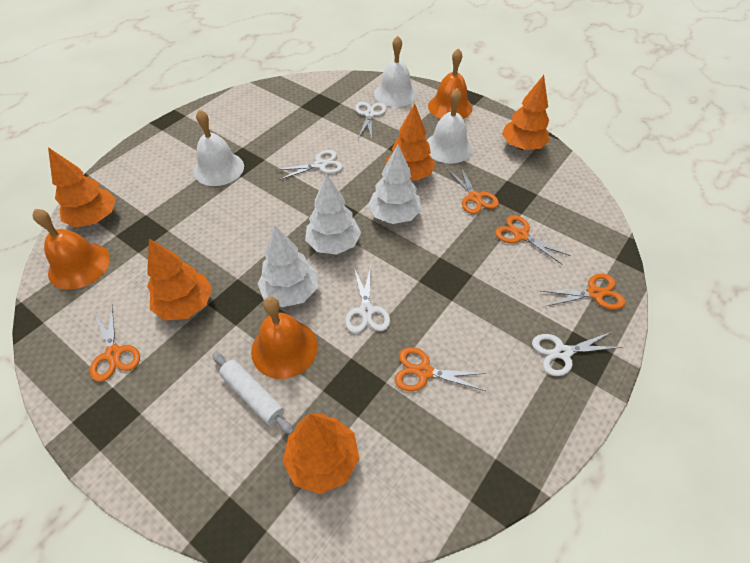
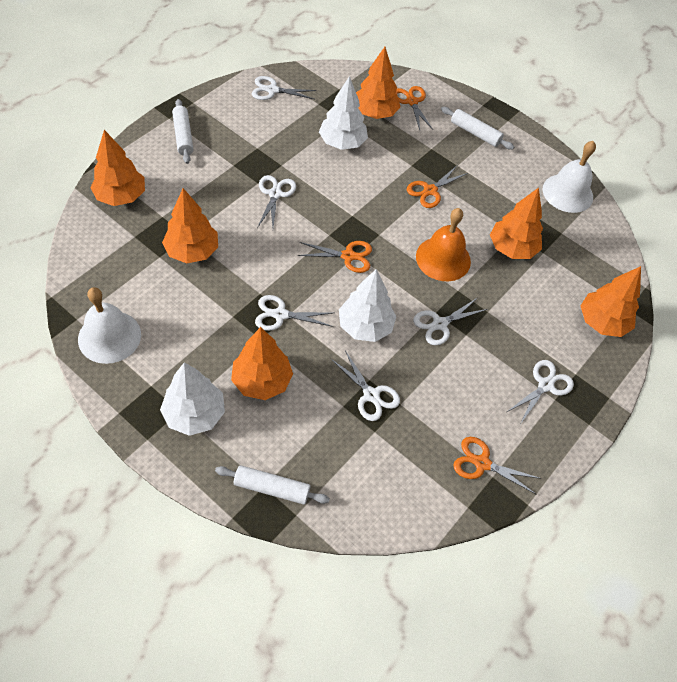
orange bell: 3 -> 1
orange scissors: 5 -> 4
orange tree: 5 -> 6
white bell: 3 -> 2
white rolling pin: 1 -> 3
white scissors: 4 -> 6

